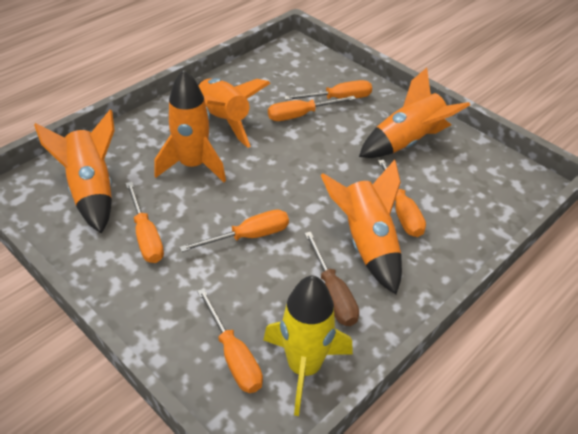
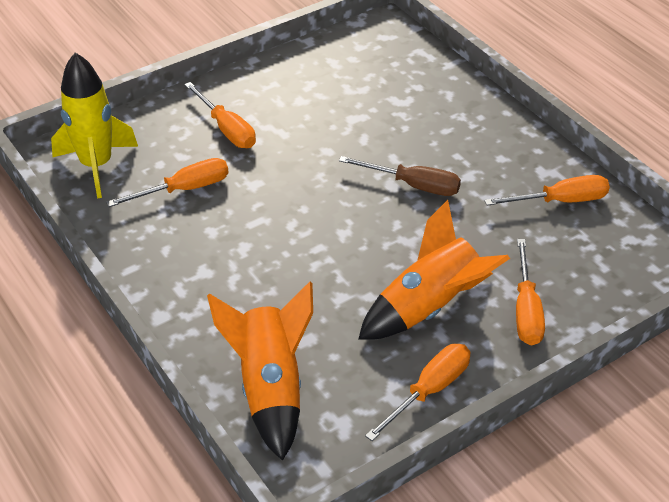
orange rocket: 5 -> 2
orange screwdriver: 6 -> 5

